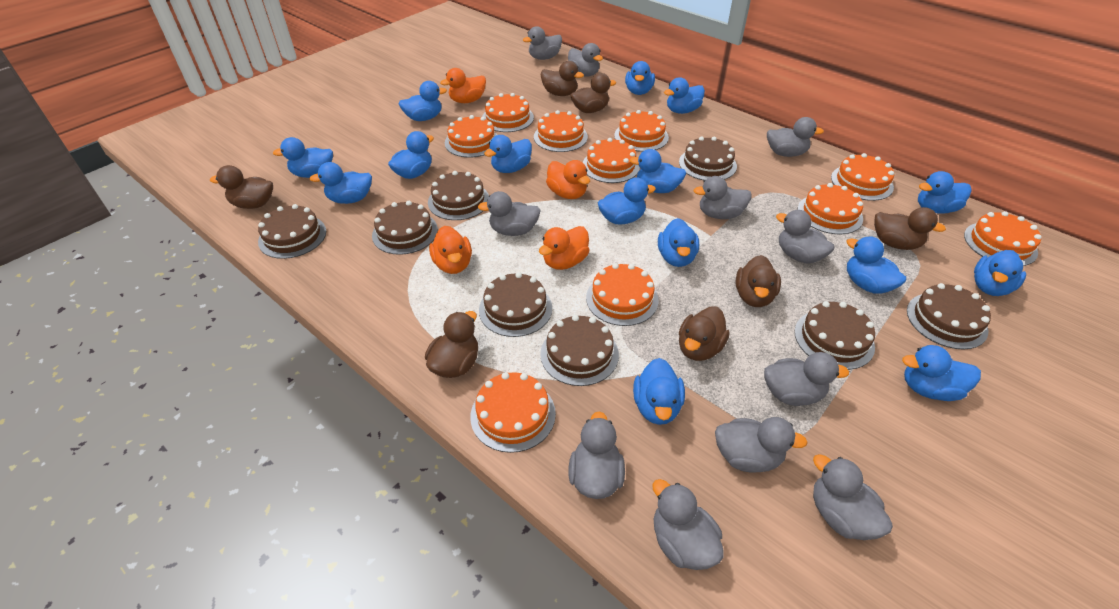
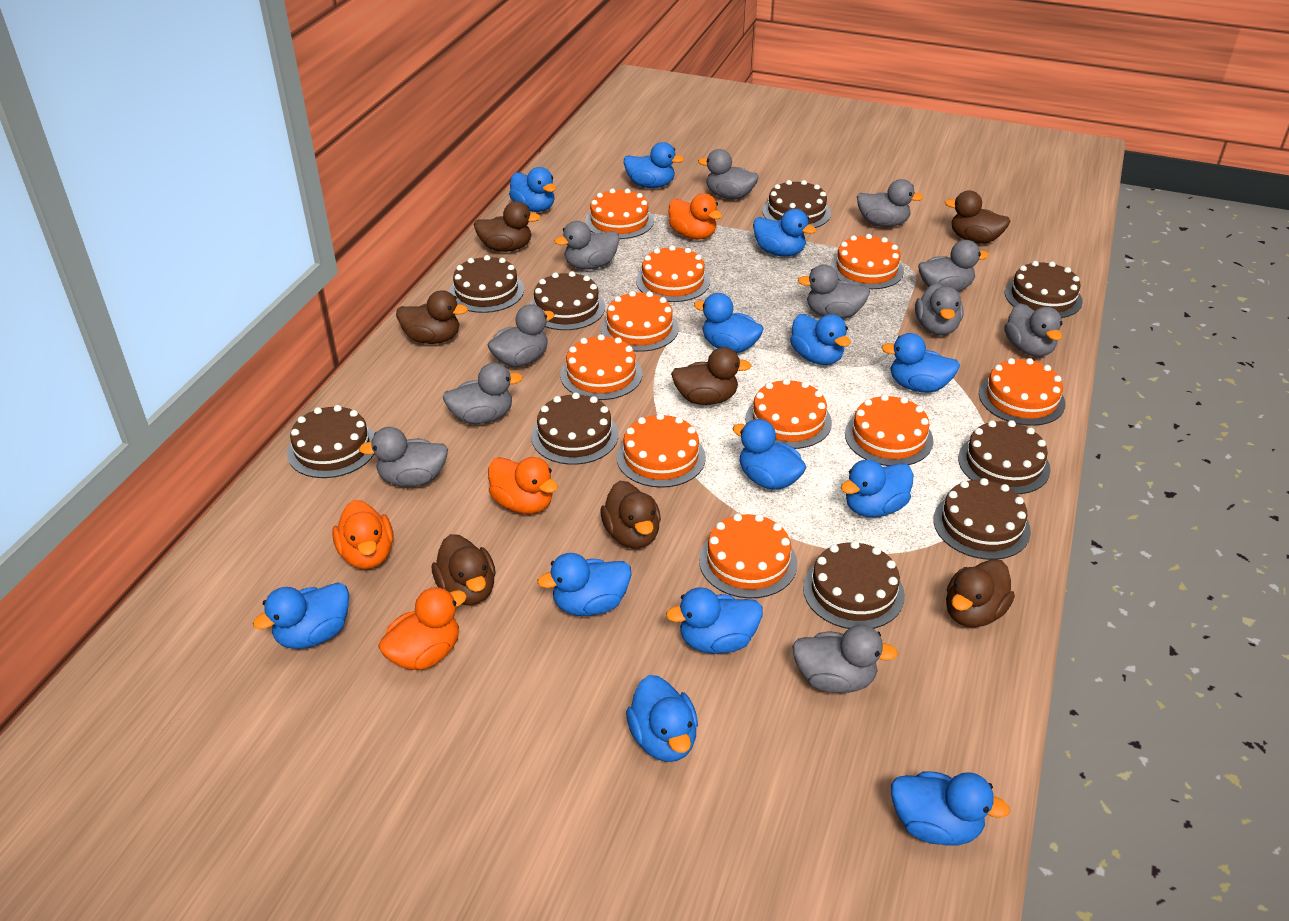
blue duck: 15 -> 13
brown cake: 8 -> 9

